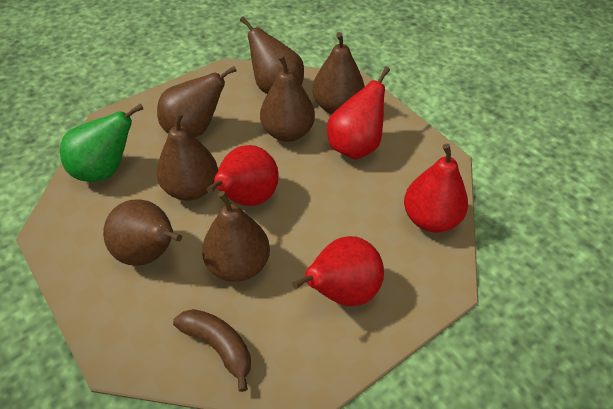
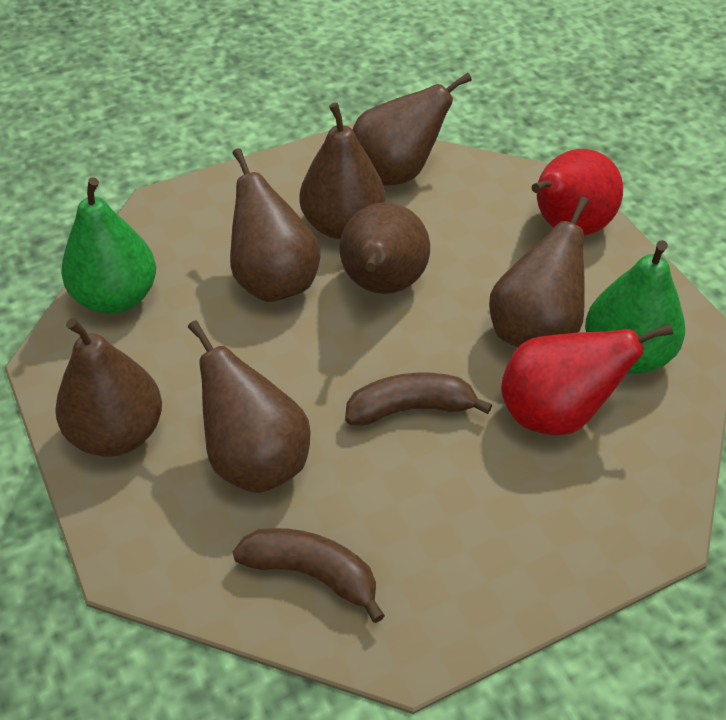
brown banana: 1 -> 2
green pear: 1 -> 2
red pear: 4 -> 2

